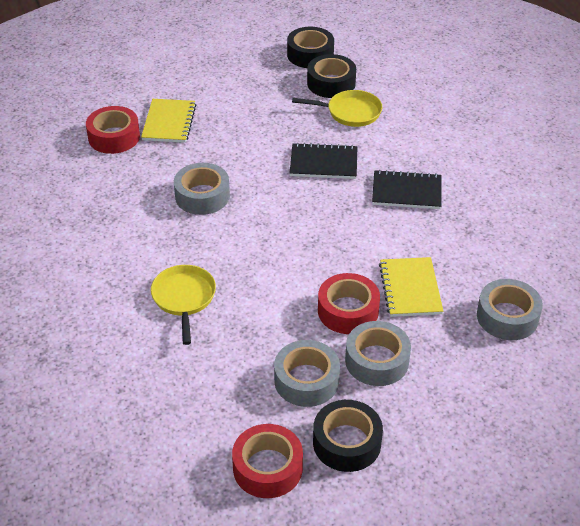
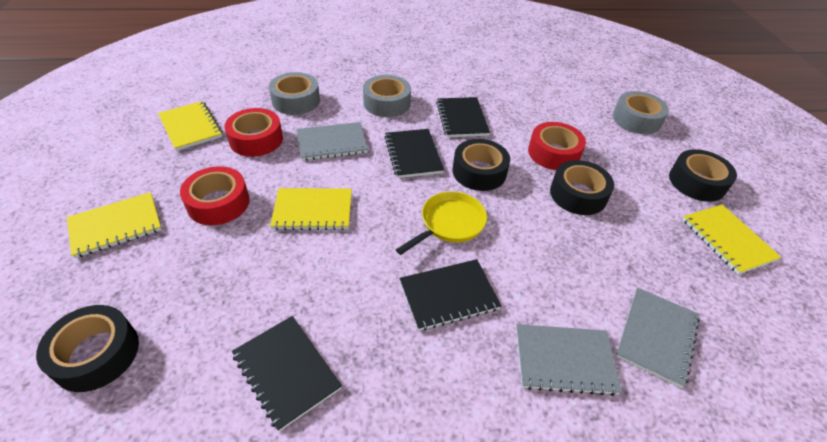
black notebook: 2 -> 4
black tape: 3 -> 4
grey notebook: 0 -> 3
grey tape: 4 -> 3
yellow notebook: 2 -> 4
yellow pan: 2 -> 1

